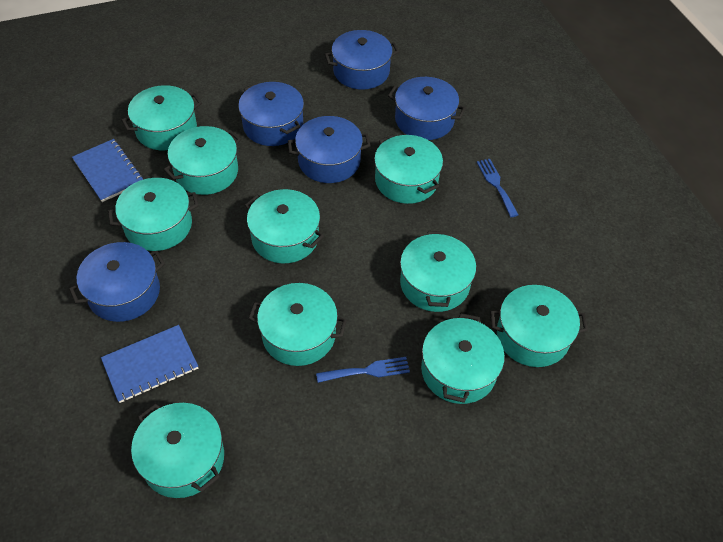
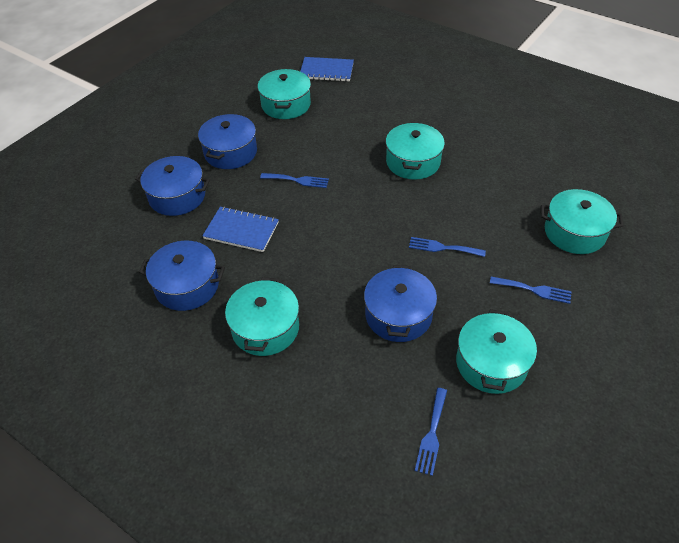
blue fork: 2 -> 4
blue pot: 5 -> 4
turquoise pot: 10 -> 5

